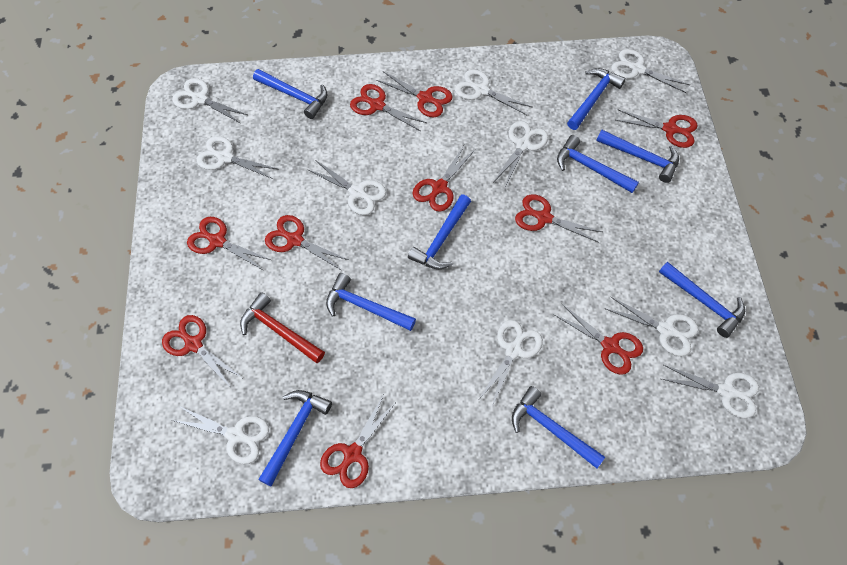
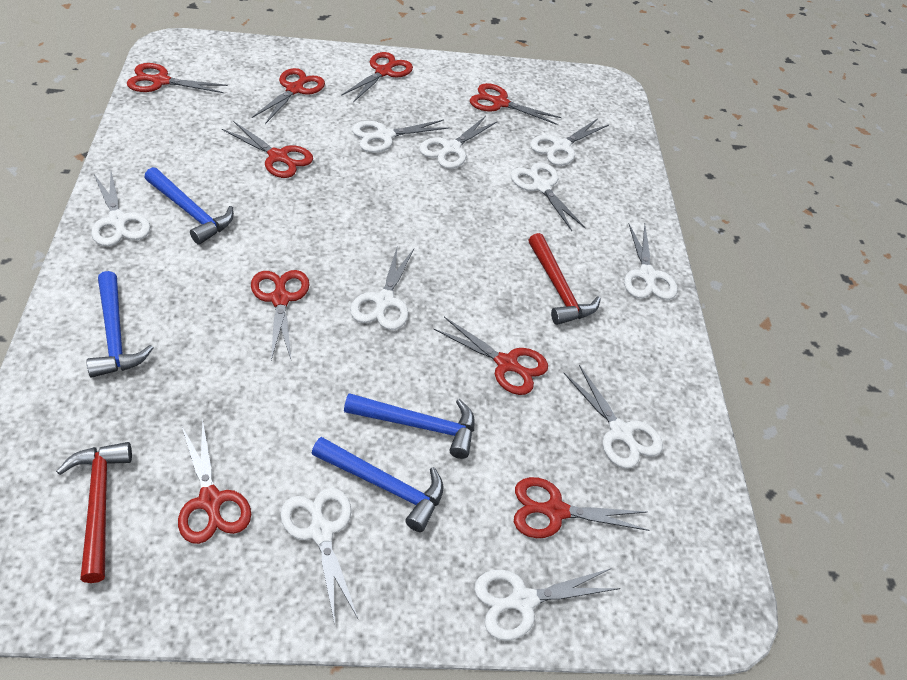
blue hammer: 9 -> 4
red hammer: 1 -> 2
red scissors: 10 -> 9

